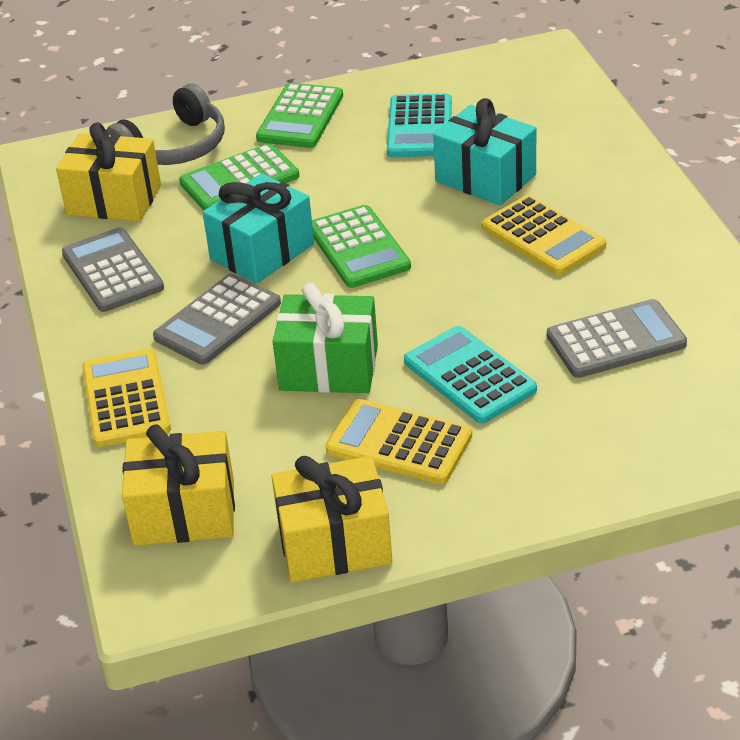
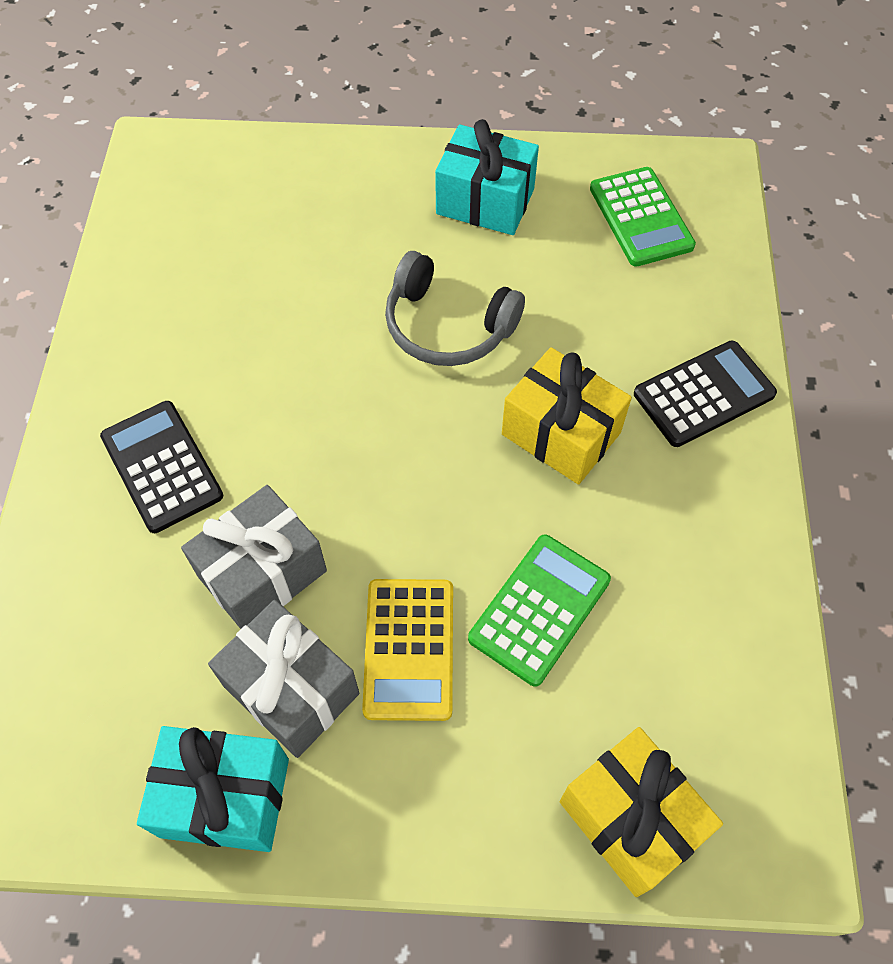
black calculator: 0 -> 2
green calculator: 3 -> 2
green gift: 1 -> 0
grey calculator: 3 -> 0
grey gift: 0 -> 2
turquoise calculator: 2 -> 0
yellow calculator: 3 -> 1
yellow gift: 3 -> 2

